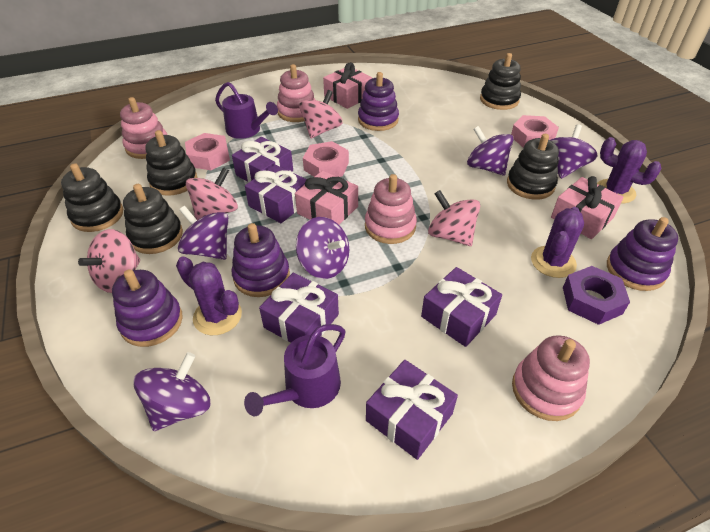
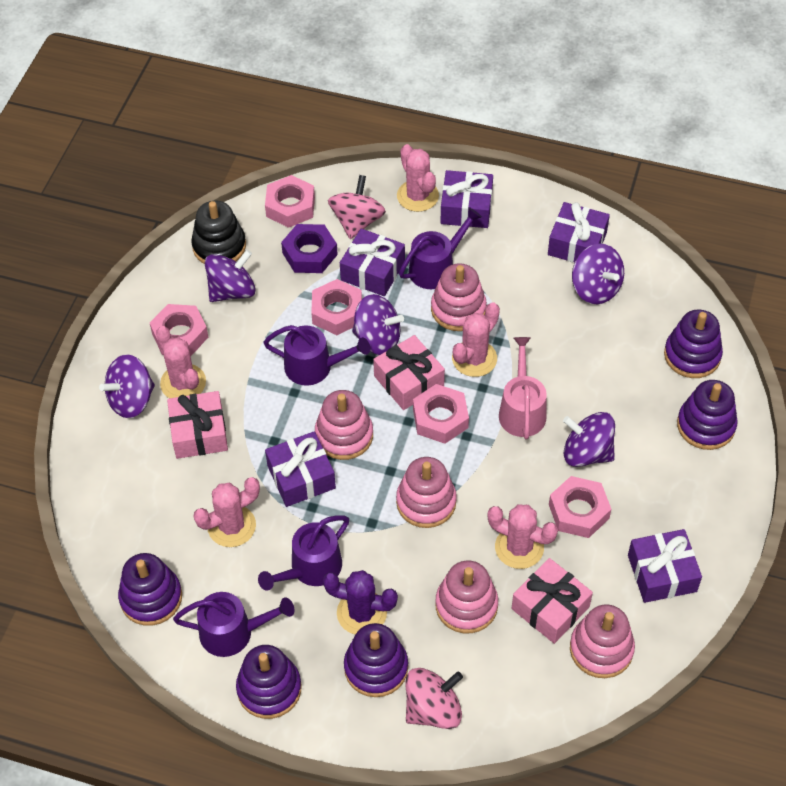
black stacking toy: 5 -> 1
pink cactus: 0 -> 5
pink nut: 3 -> 5
pink spinning top: 4 -> 2
pink stacking toy: 4 -> 5
pink watering can: 0 -> 1
purple cactus: 3 -> 1
purple stacking toy: 4 -> 5
purple watering can: 2 -> 4

